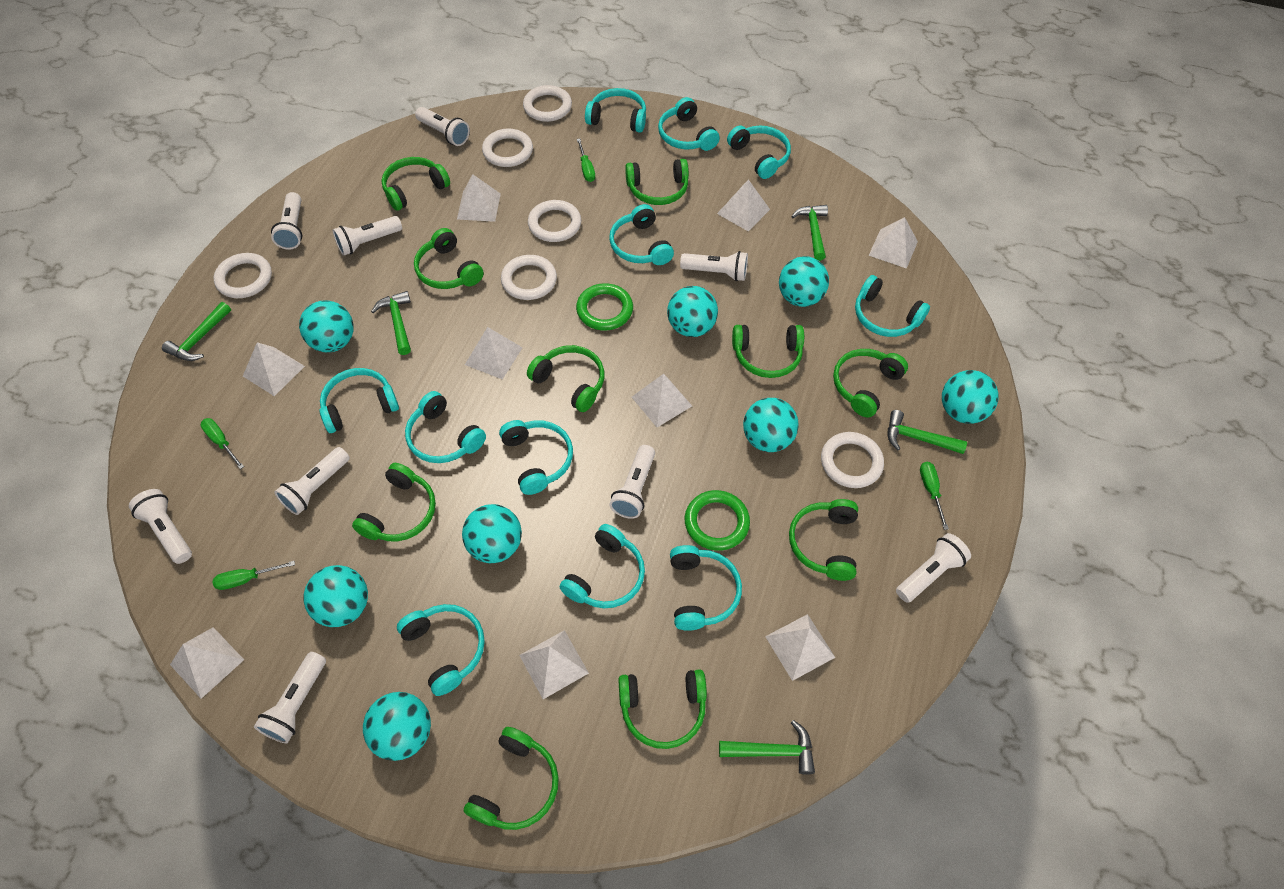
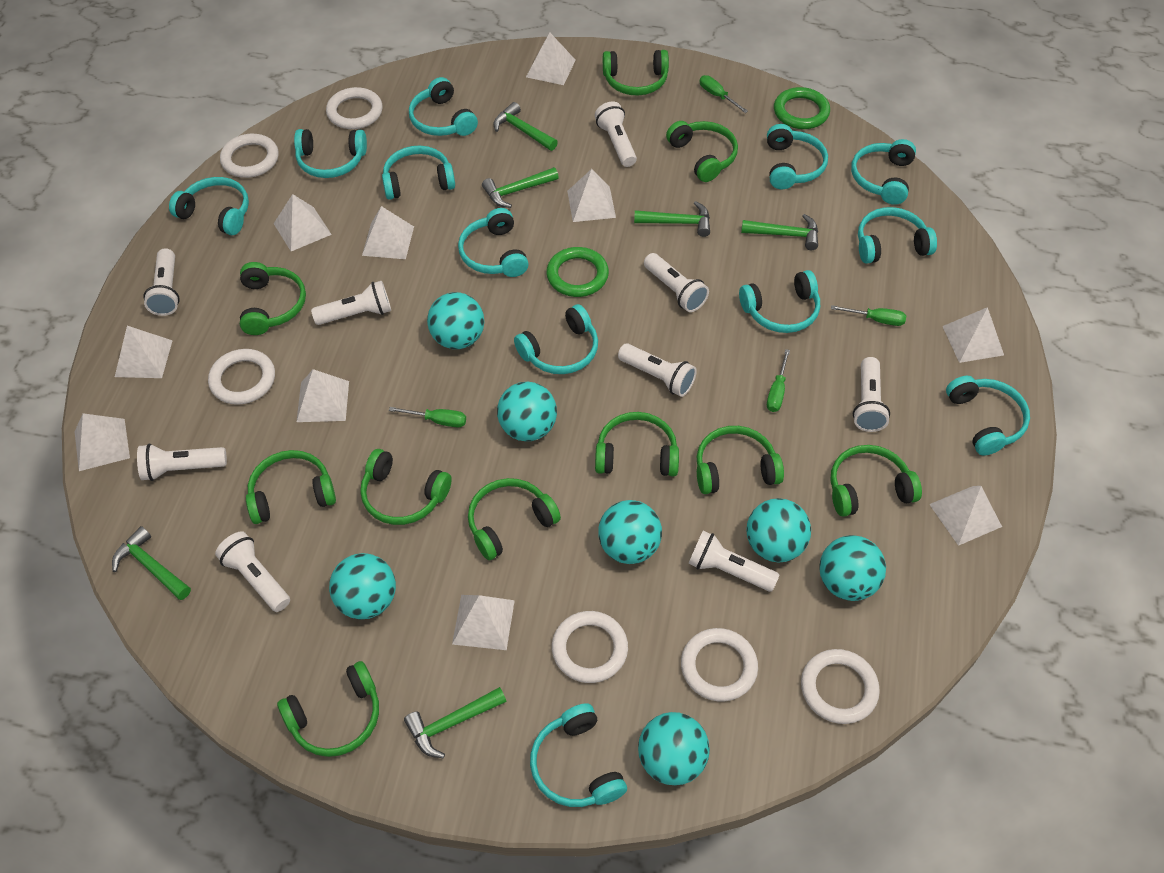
green hammer: 5 -> 6
turquoise ball: 8 -> 7
turquoise headphones: 11 -> 12
white pyramid: 9 -> 10

